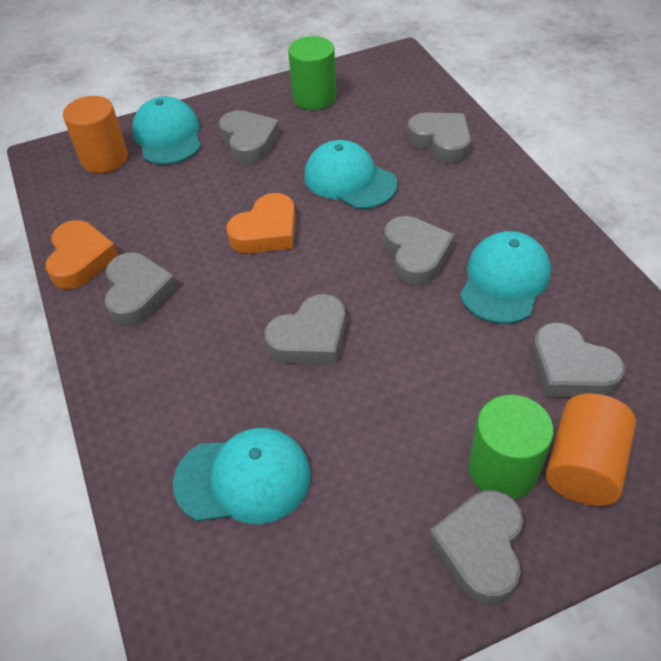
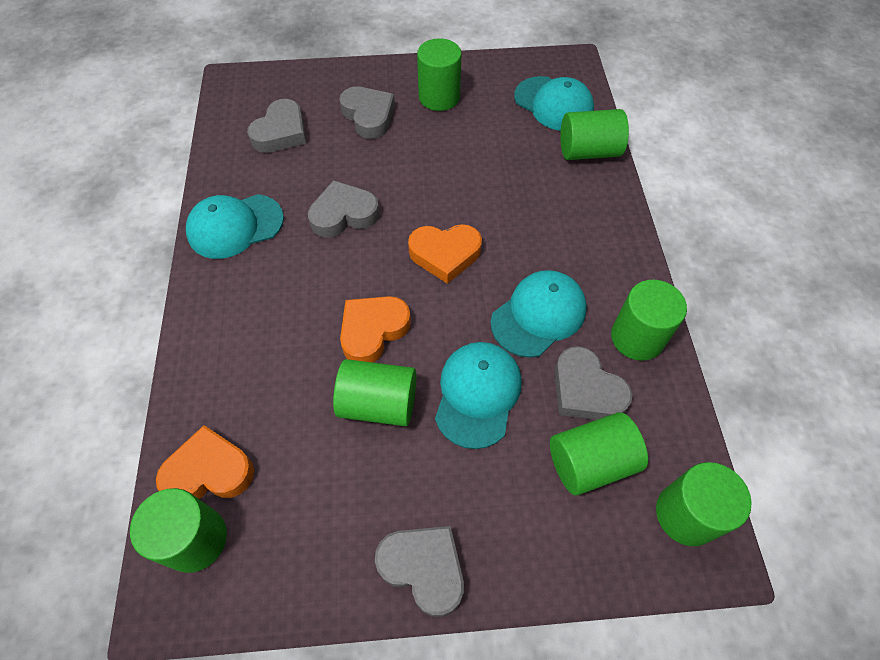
green cylinder: 2 -> 7
grey heart: 7 -> 5
orange cylinder: 2 -> 0
orange heart: 2 -> 3

